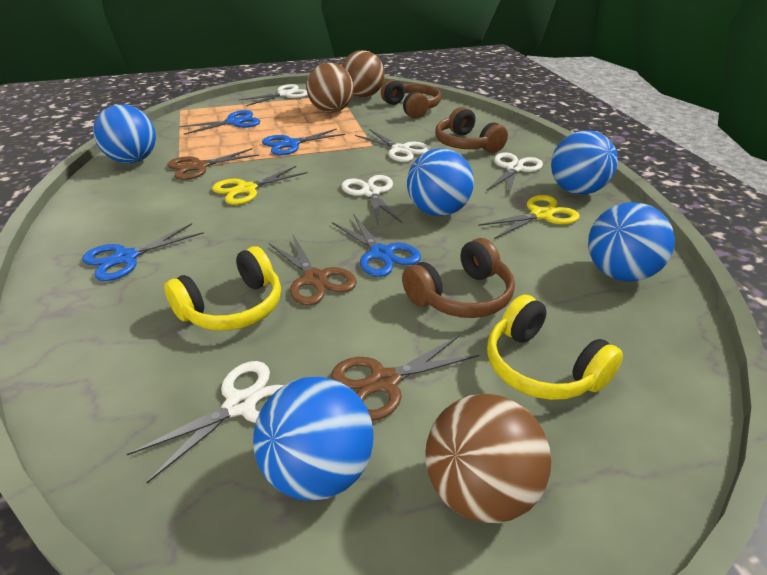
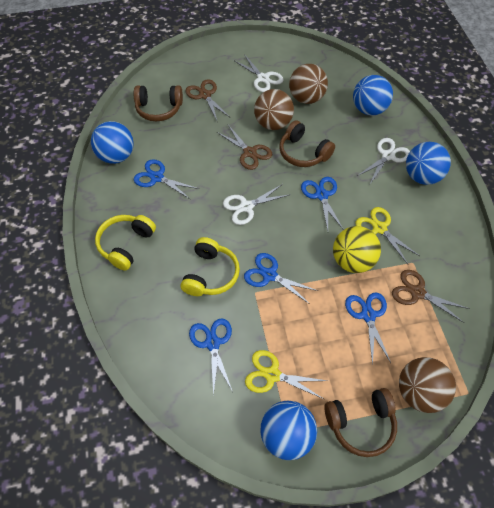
blue ball: 5 -> 4
blue scissors: 4 -> 5
white scissors: 5 -> 3
yellow ball: 0 -> 1

